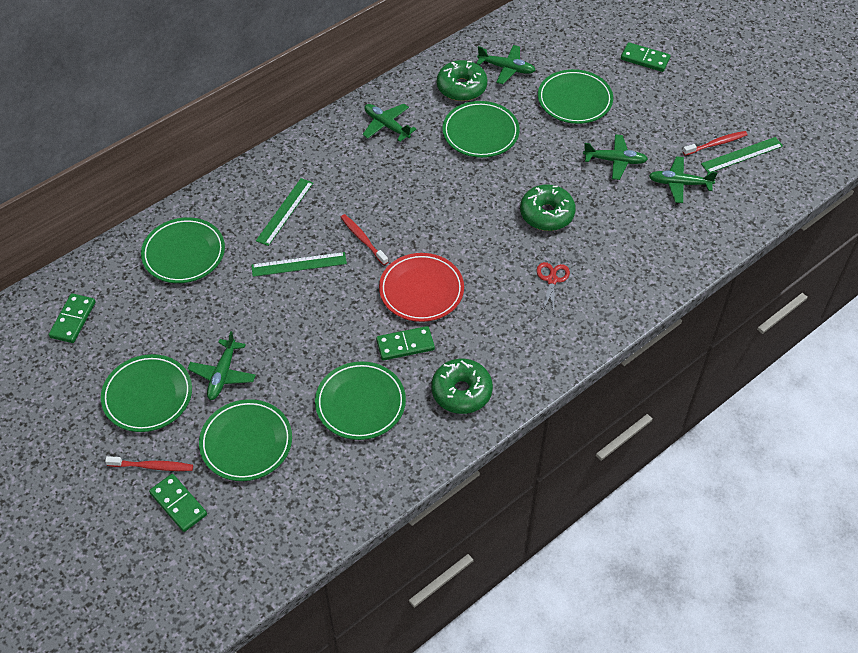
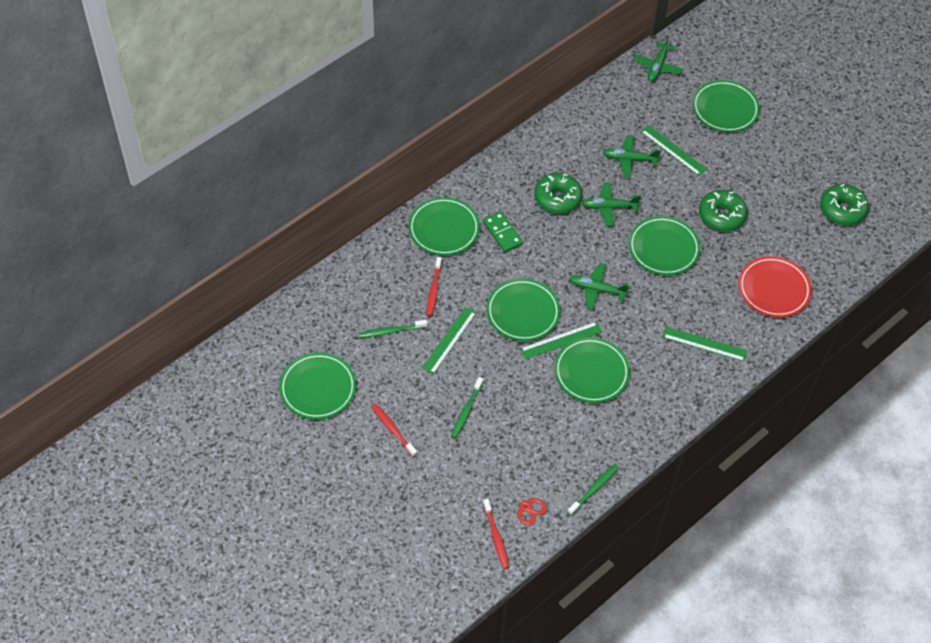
green domino: 4 -> 1
green plane: 5 -> 4
green ruler: 3 -> 4
green toothbrush: 0 -> 3

